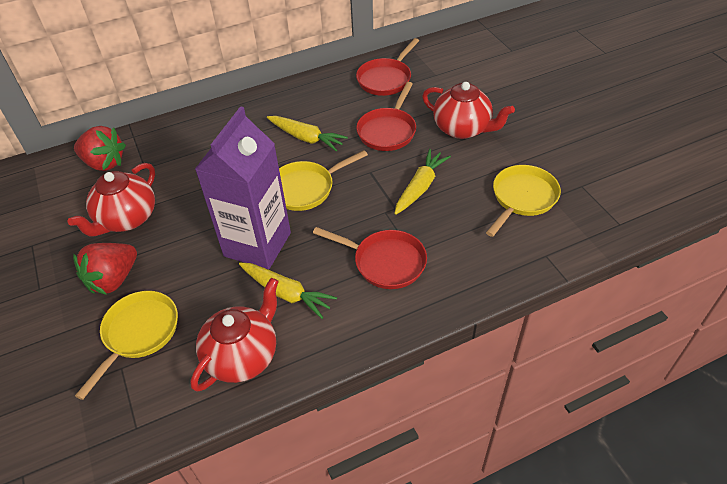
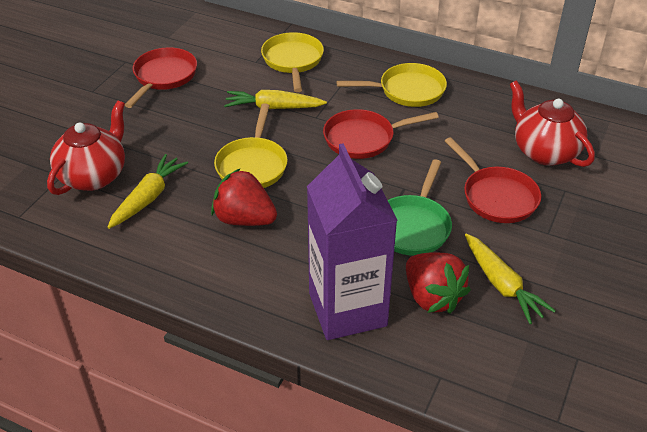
green pan: 0 -> 1
red teapot: 3 -> 2

